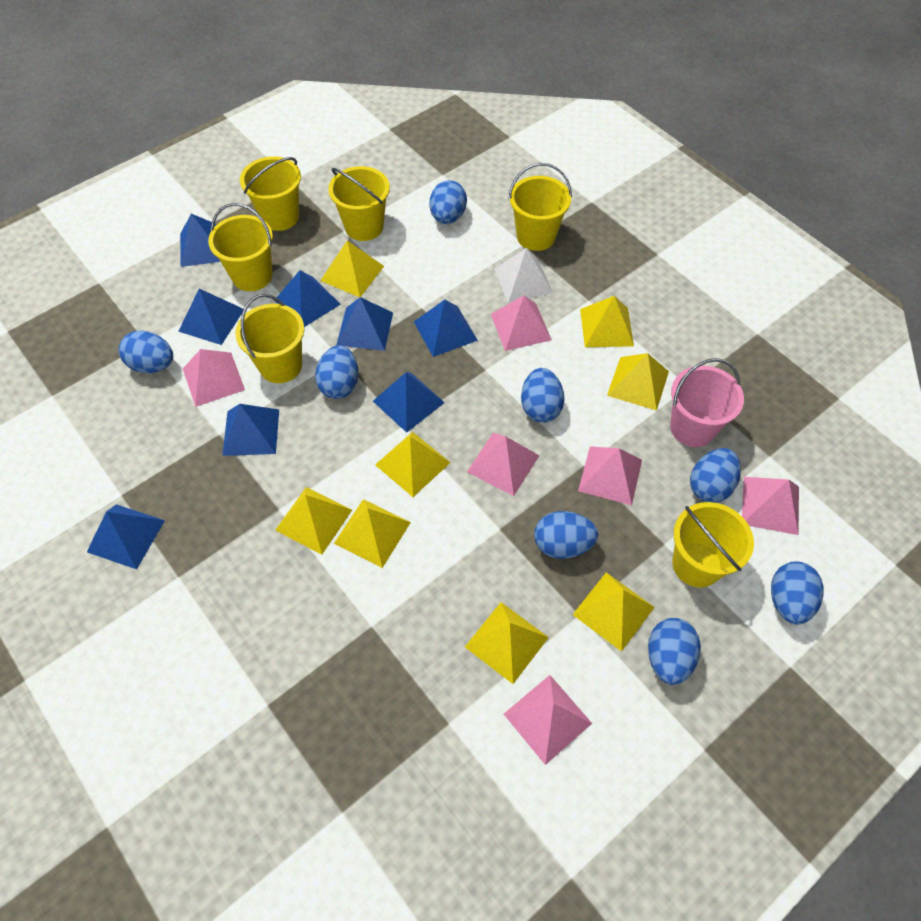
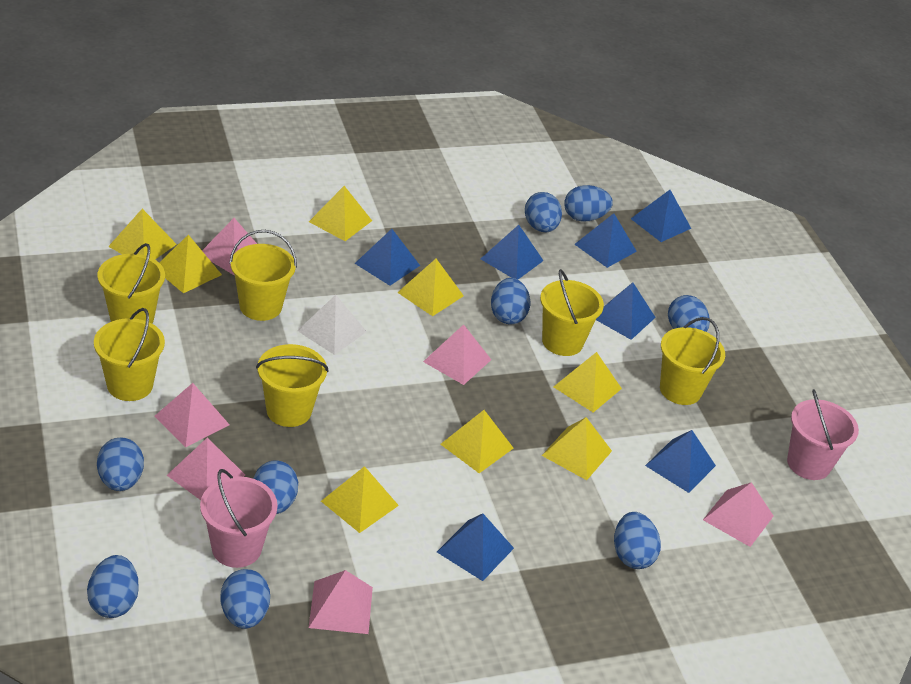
blue egg: 8 -> 9
blue pyramid: 8 -> 7
pink bucket: 1 -> 2

